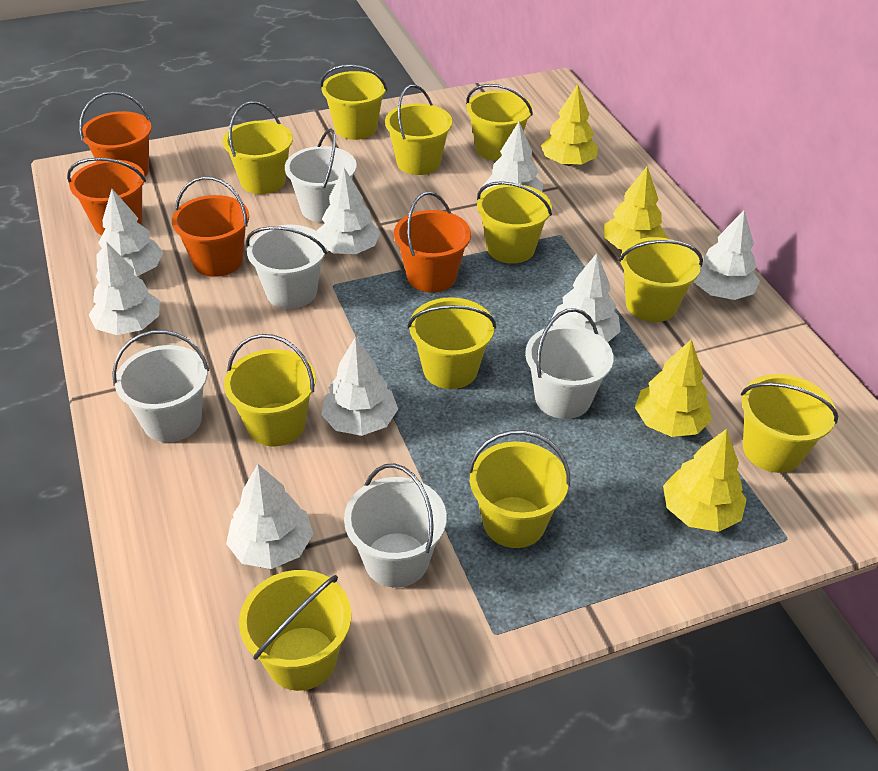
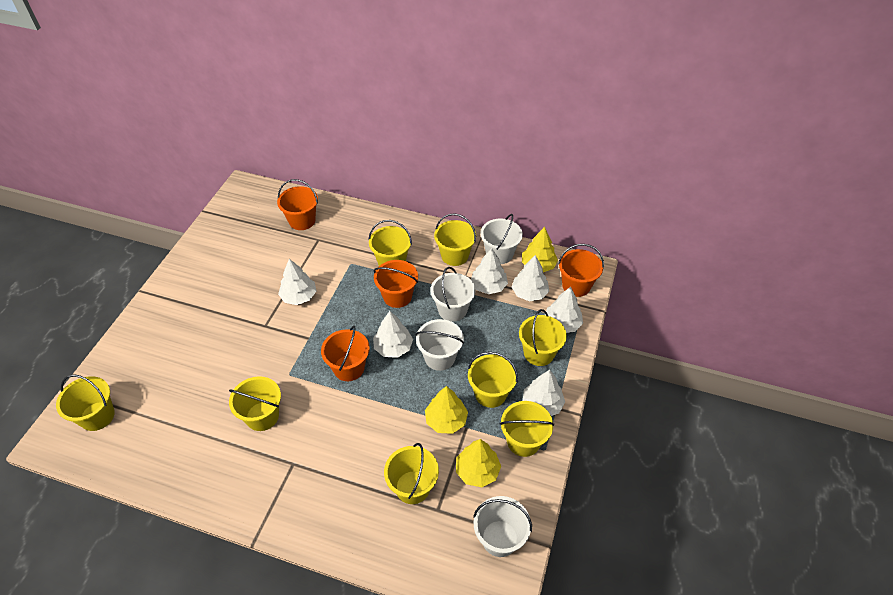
white bucket: 5 -> 4
white tree: 8 -> 6
yellow bucket: 11 -> 8
yellow tree: 4 -> 3

